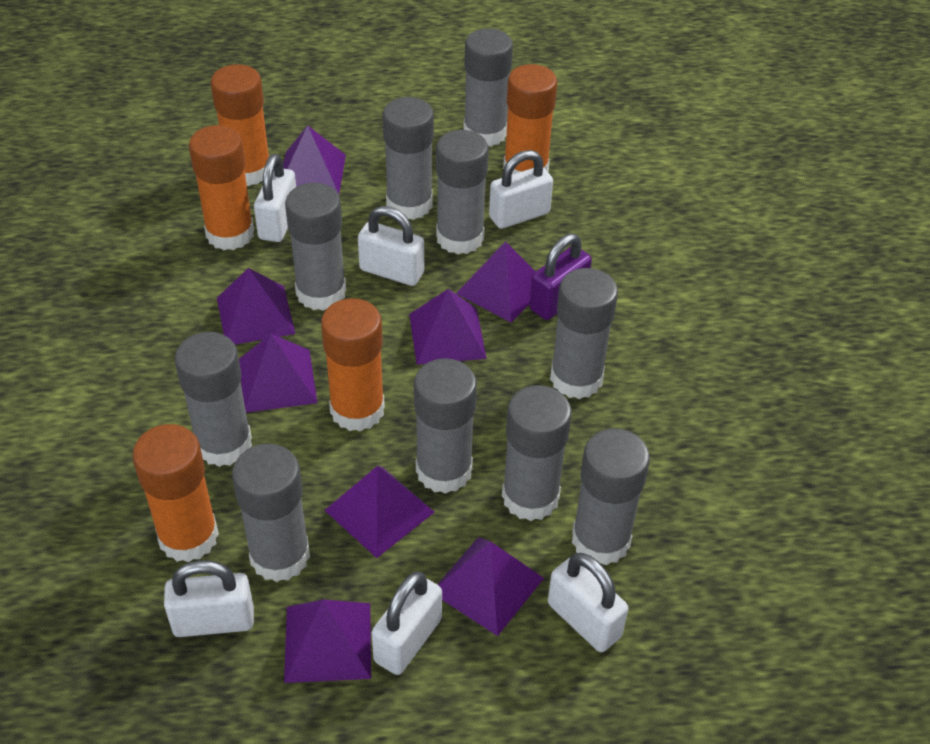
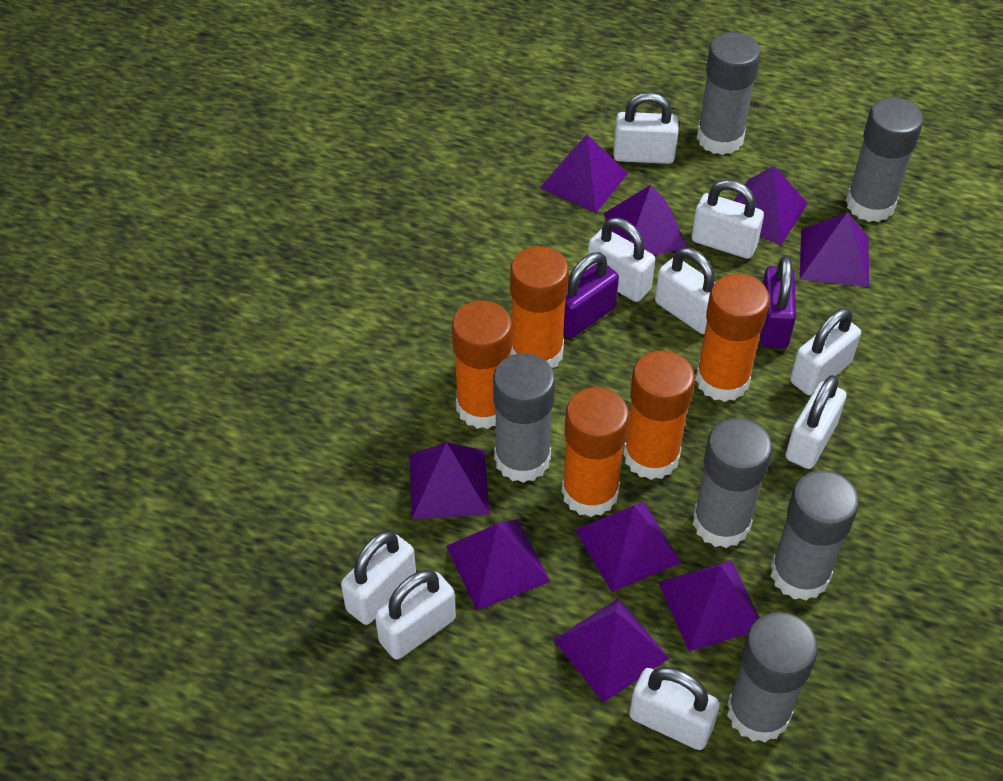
grey glue stick: 10 -> 6
purple padlock: 1 -> 2
purple pyramid: 8 -> 9
white padlock: 6 -> 9

